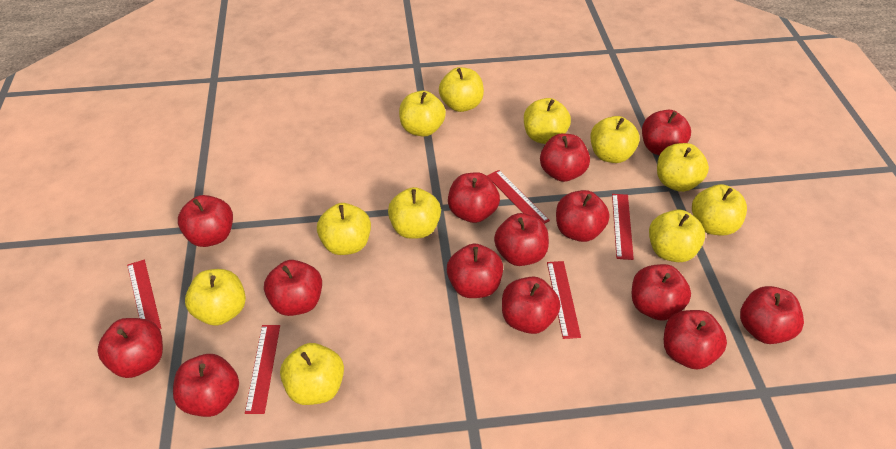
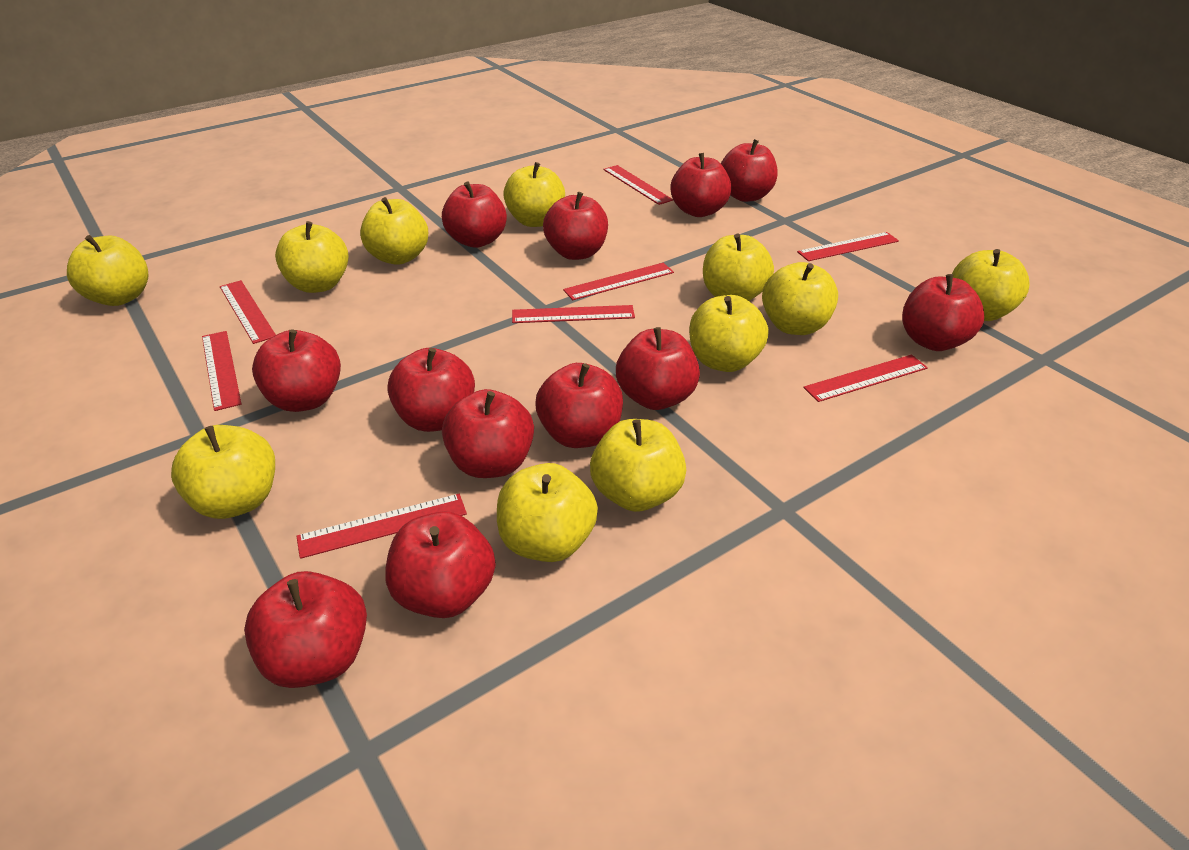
red apple: 14 -> 12
red ruler: 5 -> 8

